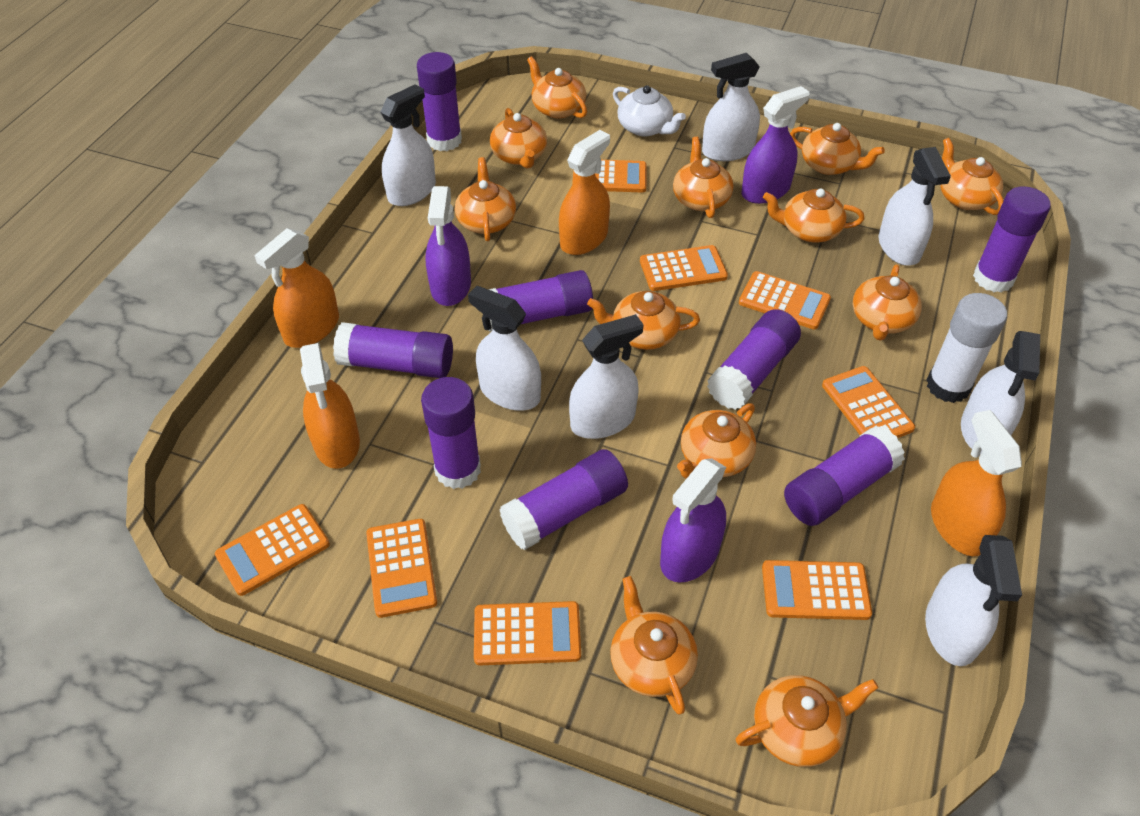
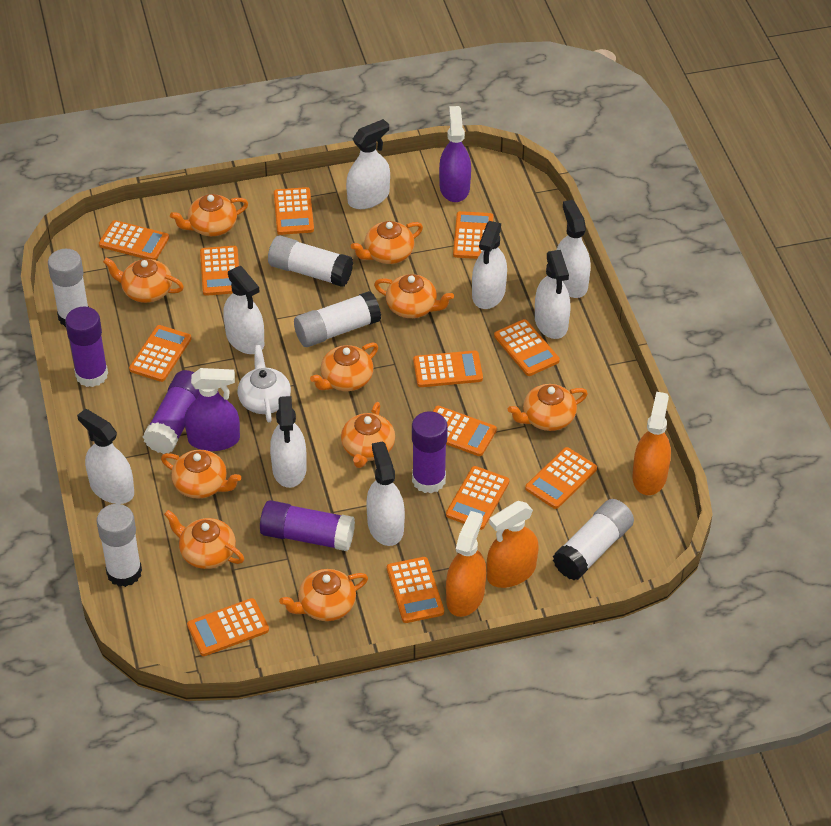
orange calculator: 8 -> 12
orange spray bottle: 4 -> 3
orange teapot: 12 -> 10
purple glue stick: 8 -> 4
purple spray bottle: 3 -> 2
white glue stick: 1 -> 5
white spray bottle: 7 -> 8

